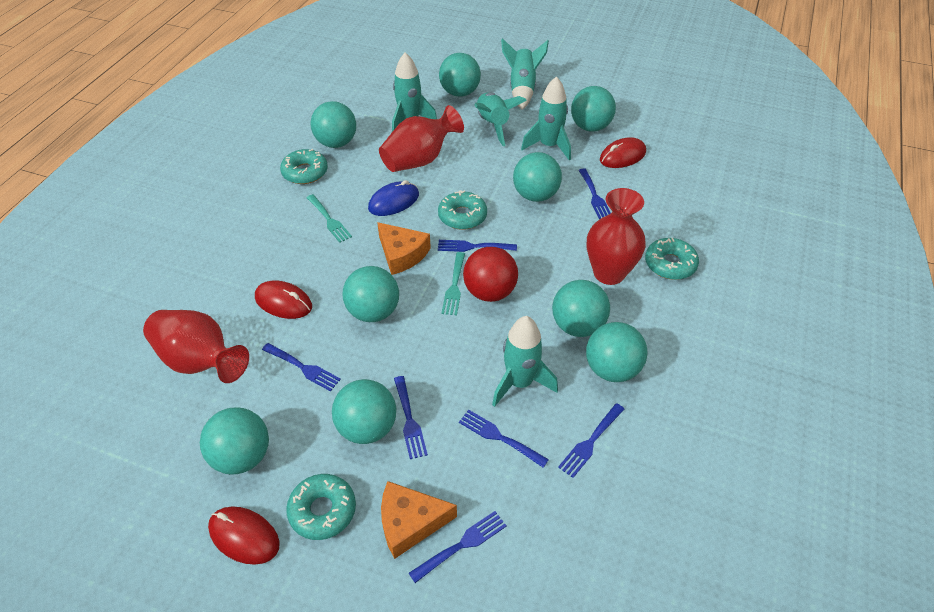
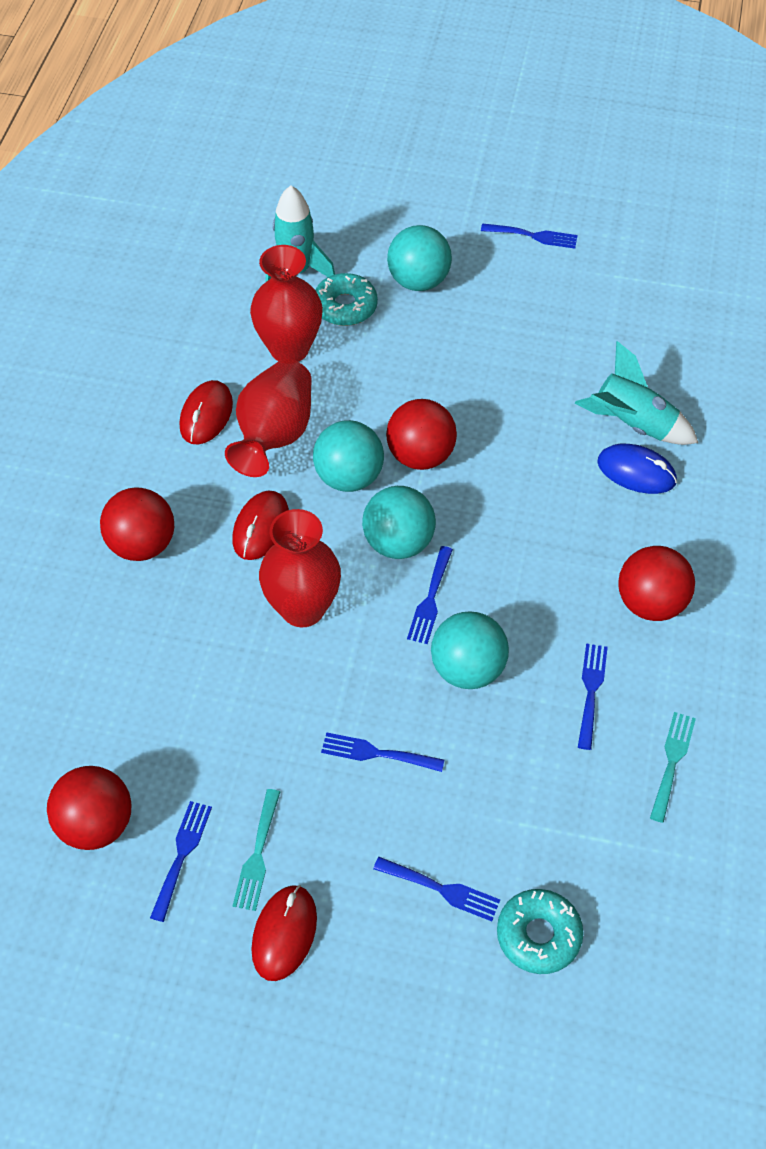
blue fork: 7 -> 6
orange cheese: 2 -> 0
red ball: 1 -> 4
turquoise ball: 9 -> 4
turquoise donut: 4 -> 2
turquoise rocket: 5 -> 2

